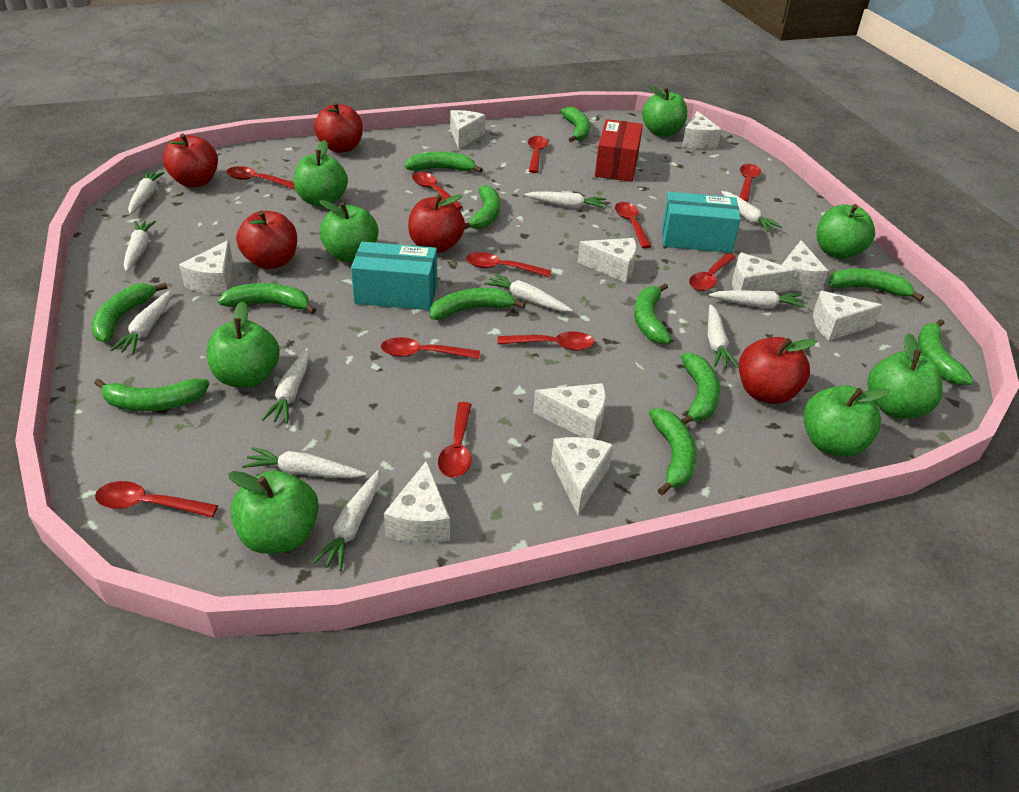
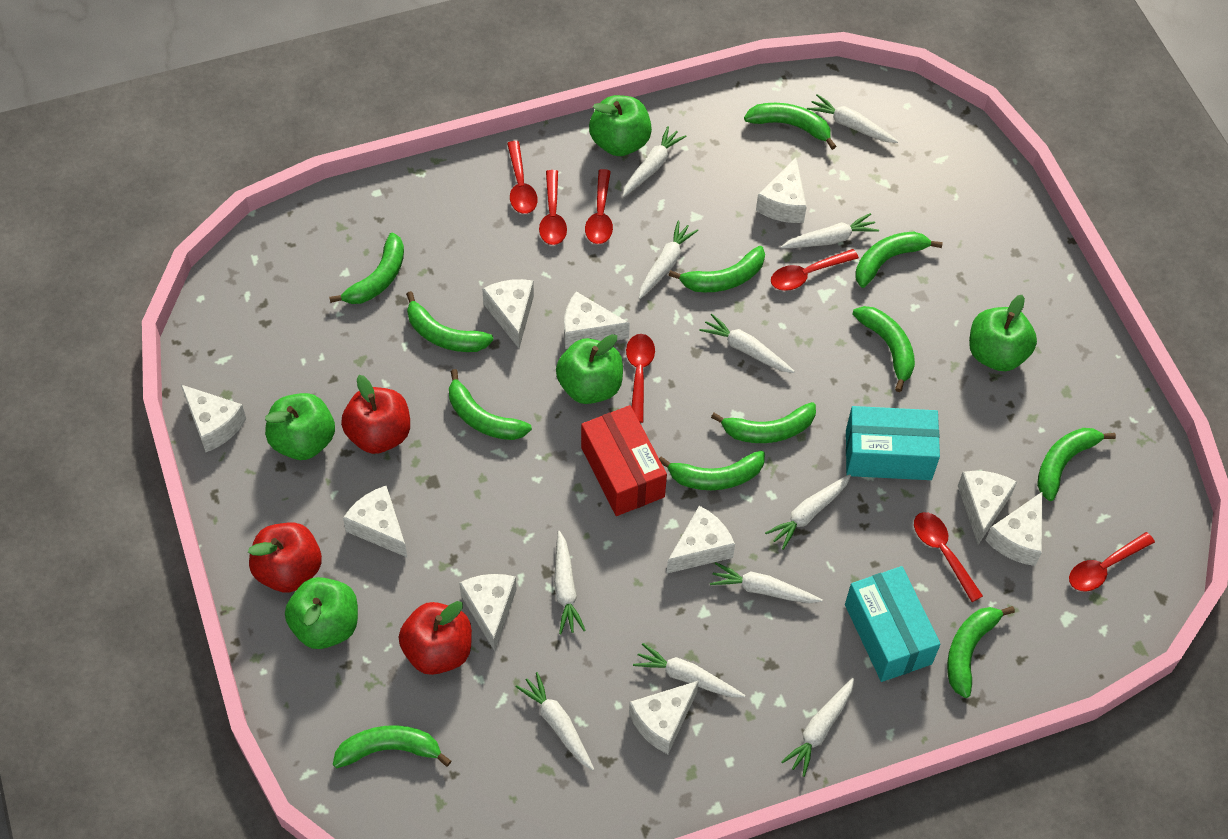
green apple: 8 -> 5
red apple: 5 -> 3
red spoon: 11 -> 7

